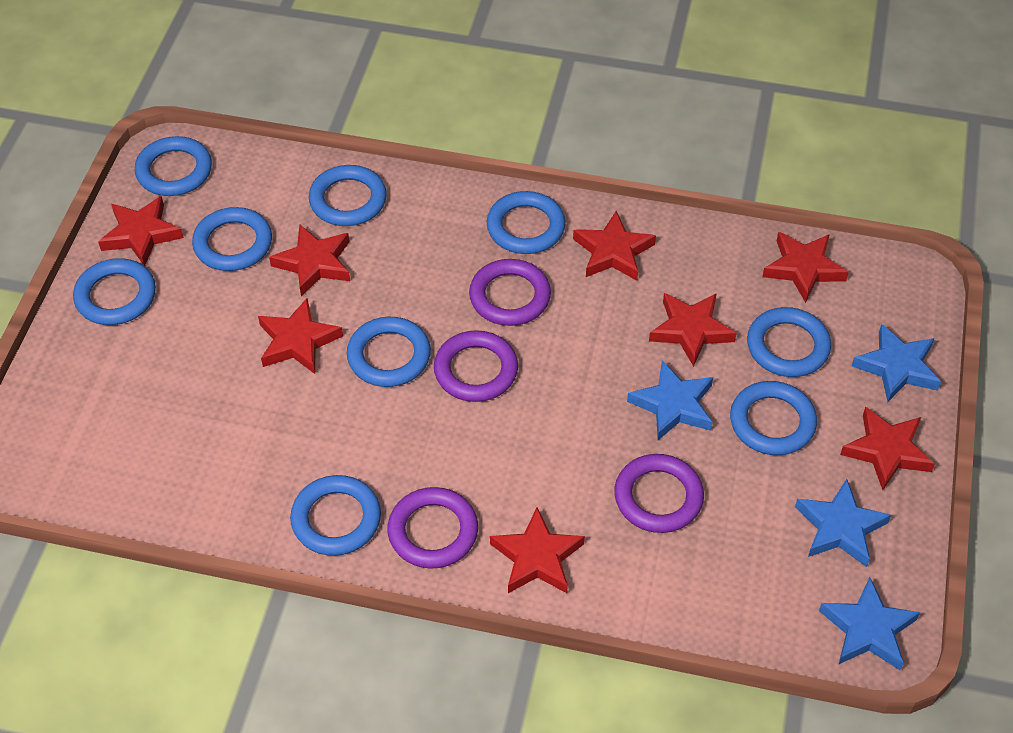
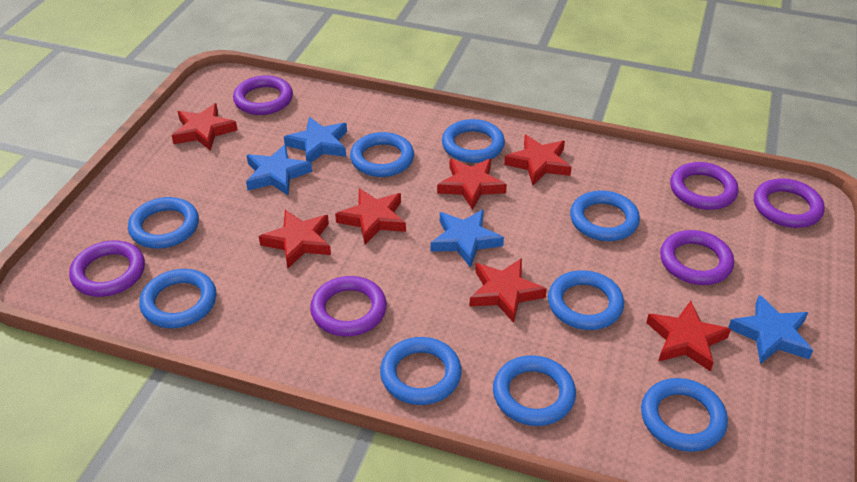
purple ring: 4 -> 6
red star: 8 -> 7

